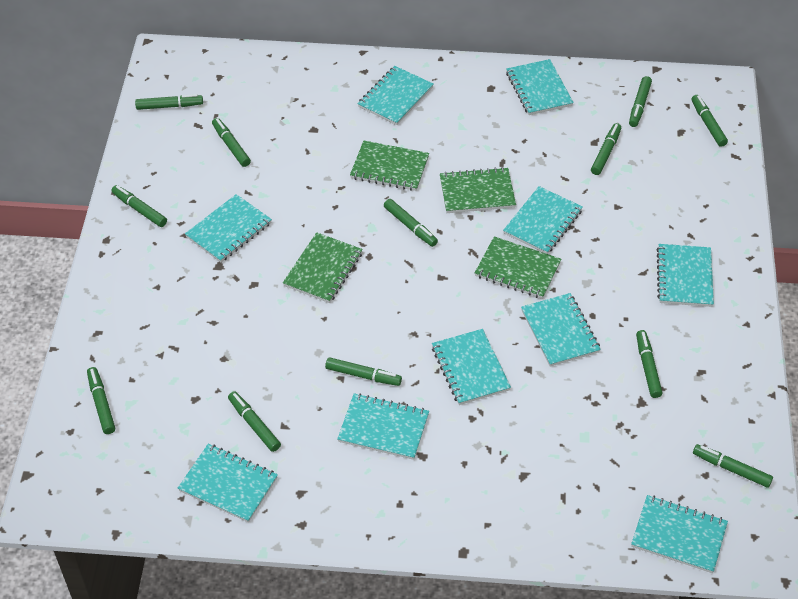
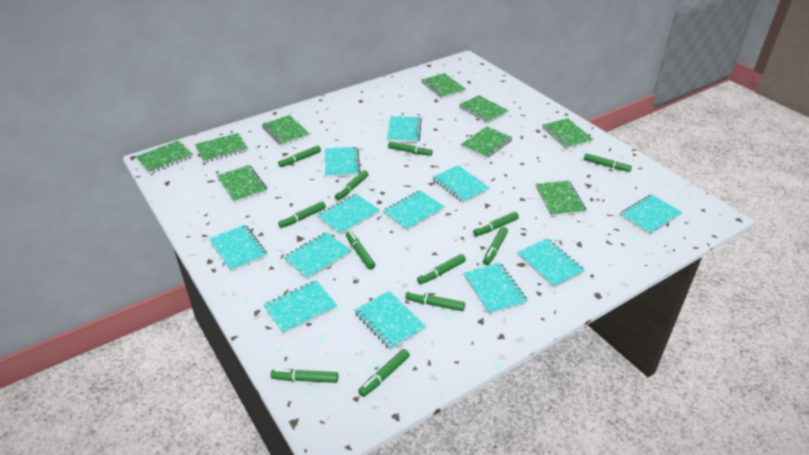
green notebook: 4 -> 9
turquoise notebook: 10 -> 12

